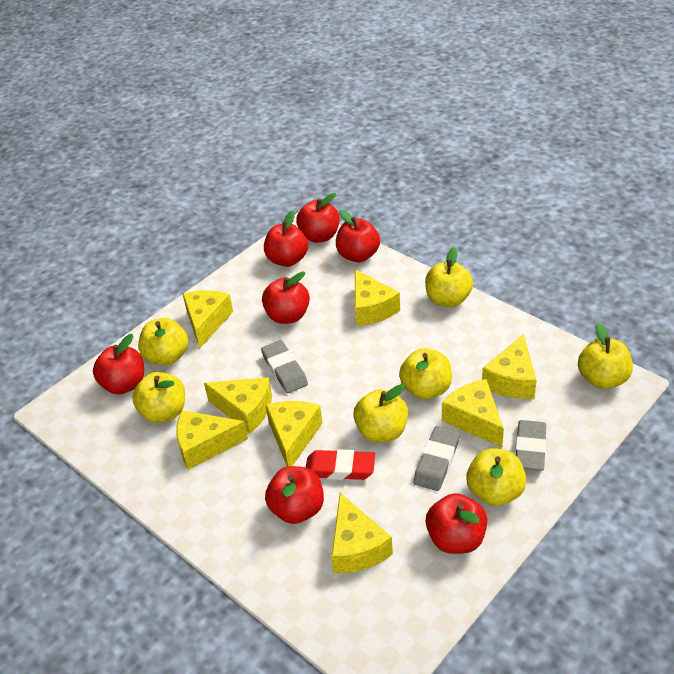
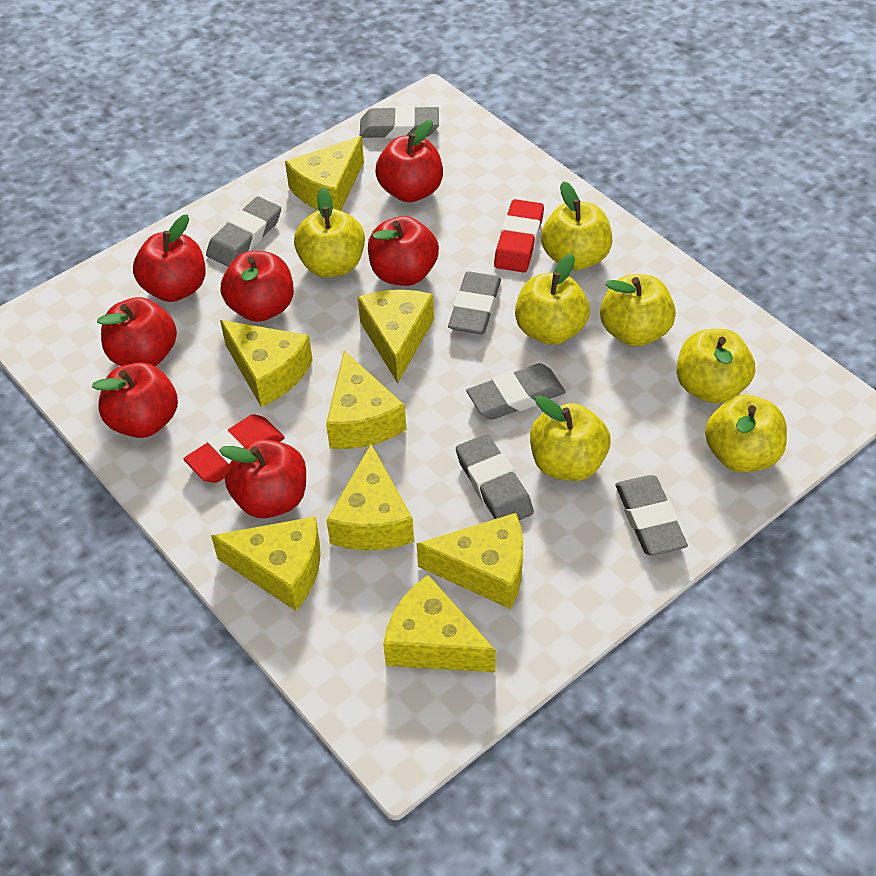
grey eraser: 3 -> 6
red eraser: 1 -> 2

